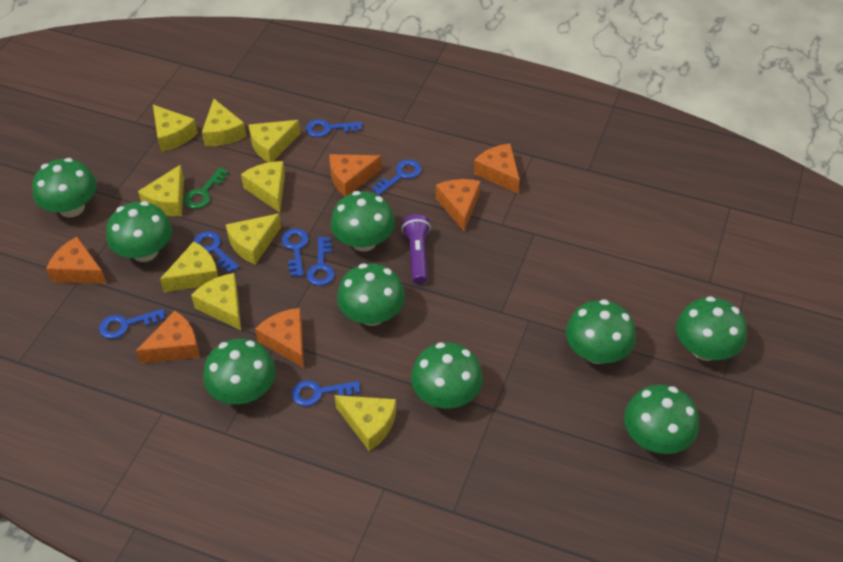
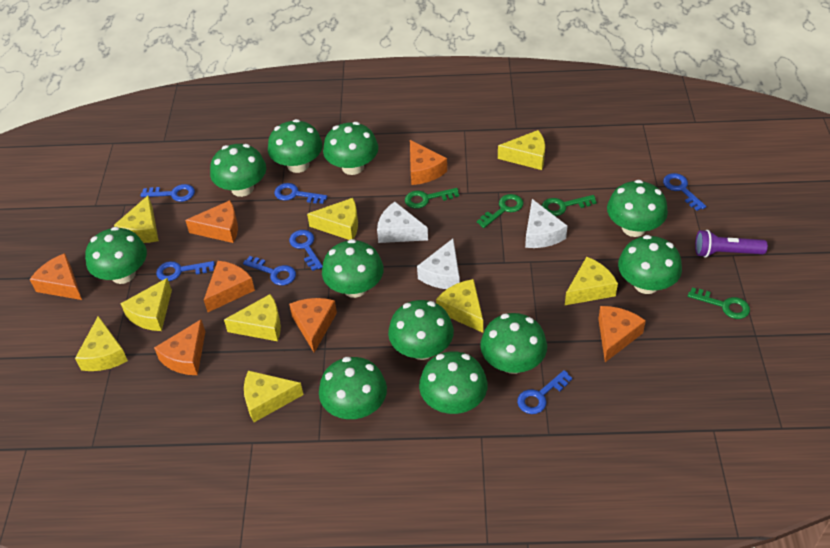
green key: 1 -> 4
green mushroom: 9 -> 11
orange cheese: 6 -> 7
white cheese: 0 -> 3

